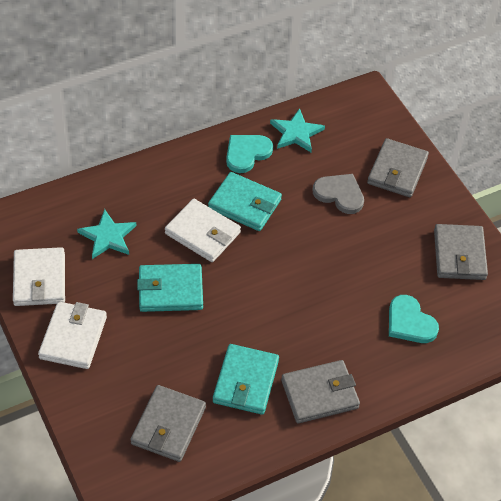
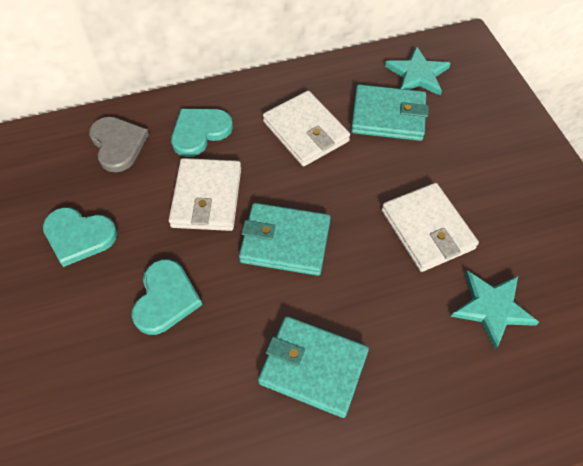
grey wallet: 4 -> 0
turquoise heart: 2 -> 3

